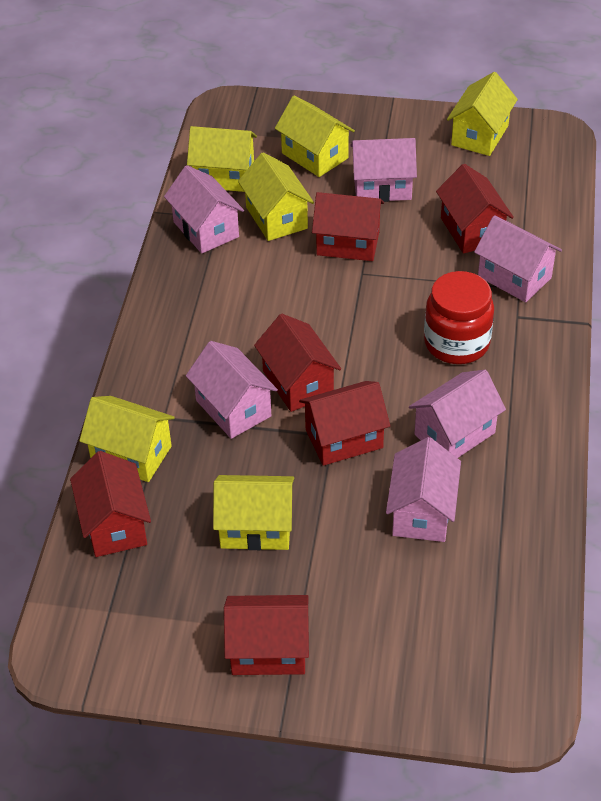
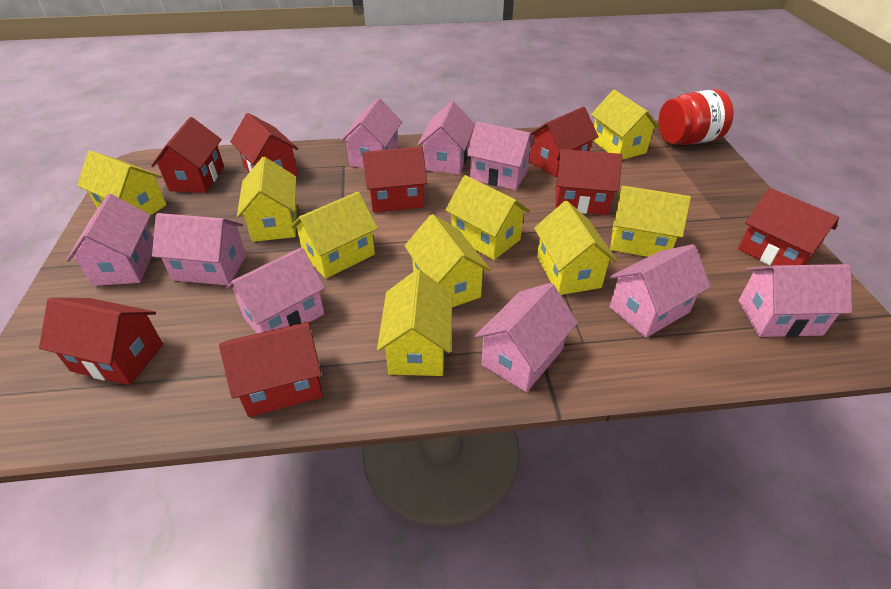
pink house: 6 -> 9
red house: 6 -> 8
yellow house: 6 -> 9

